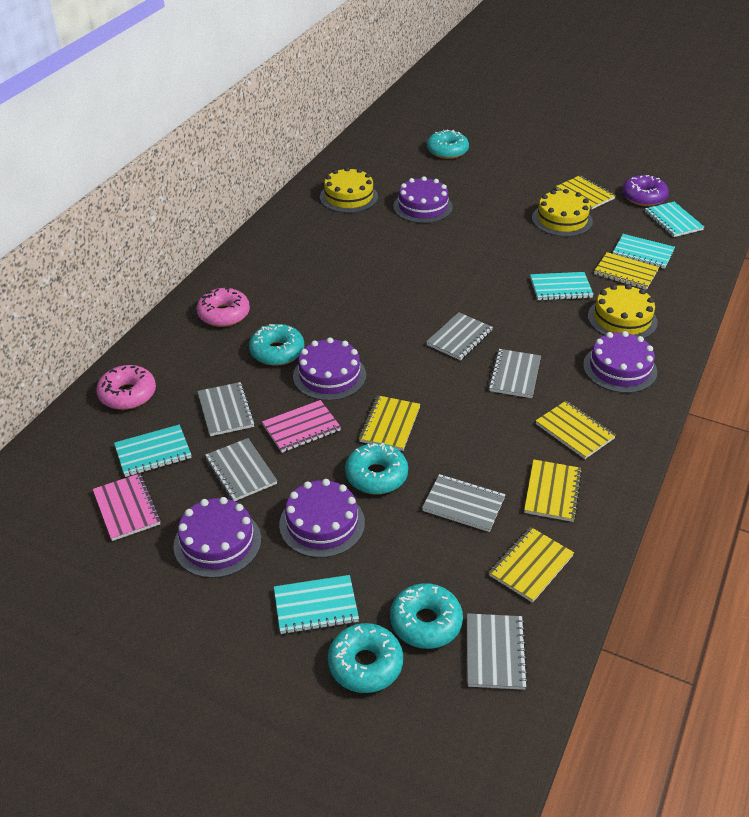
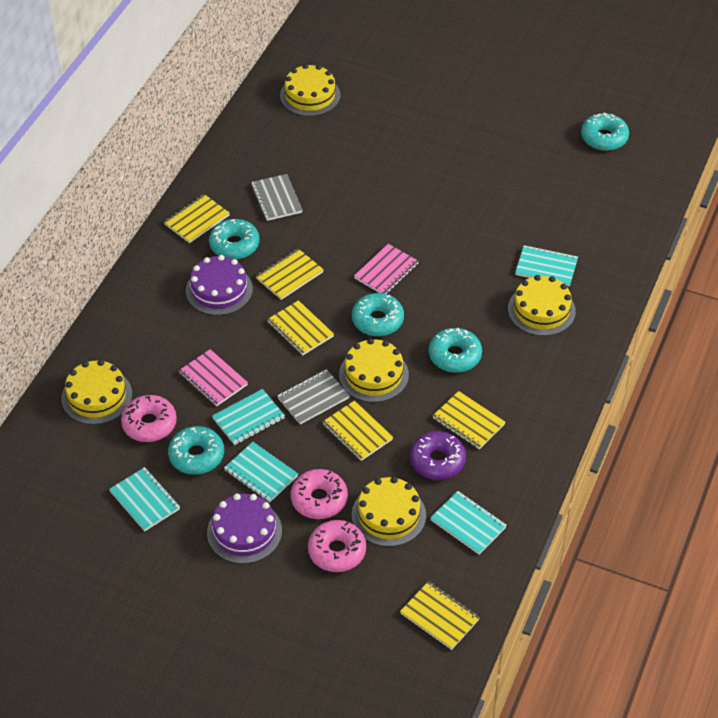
grey notebook: 6 -> 2
pink donut: 2 -> 3
purple cake: 5 -> 2
yellow cake: 3 -> 5

